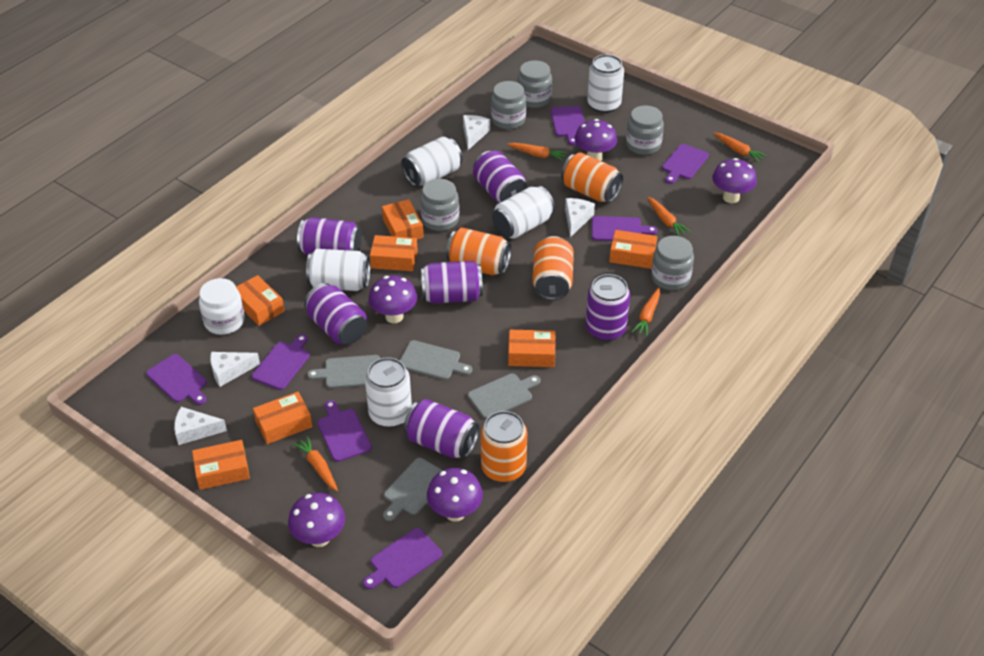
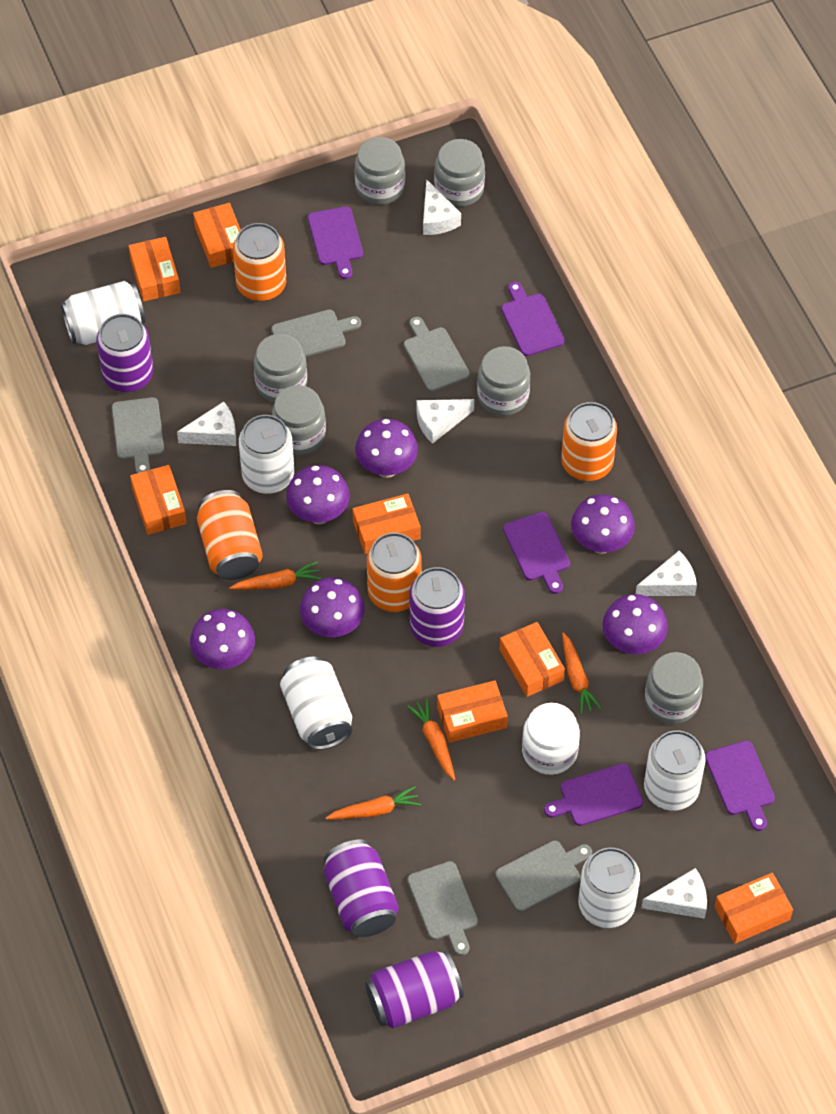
grey cutting board: 4 -> 5
grey jar: 5 -> 6
orange carrot: 5 -> 4
purple can: 6 -> 4
purple cutting board: 7 -> 5
purple mushroom: 5 -> 6
white cheese: 4 -> 5

